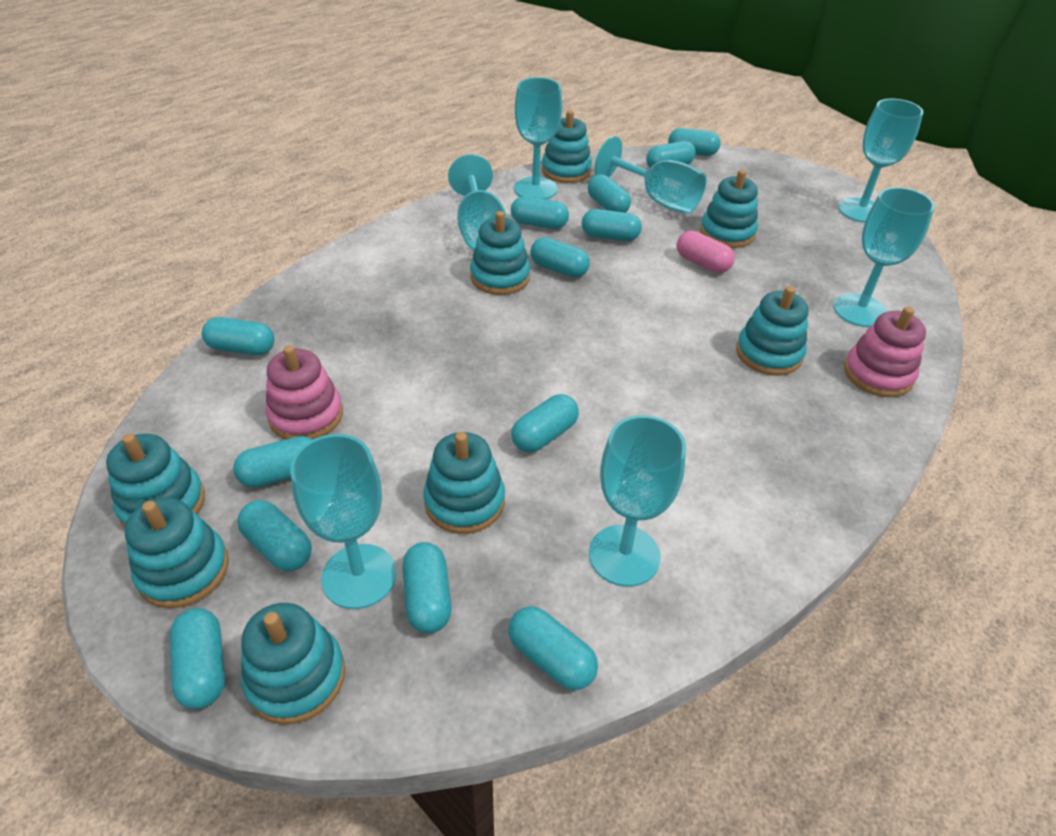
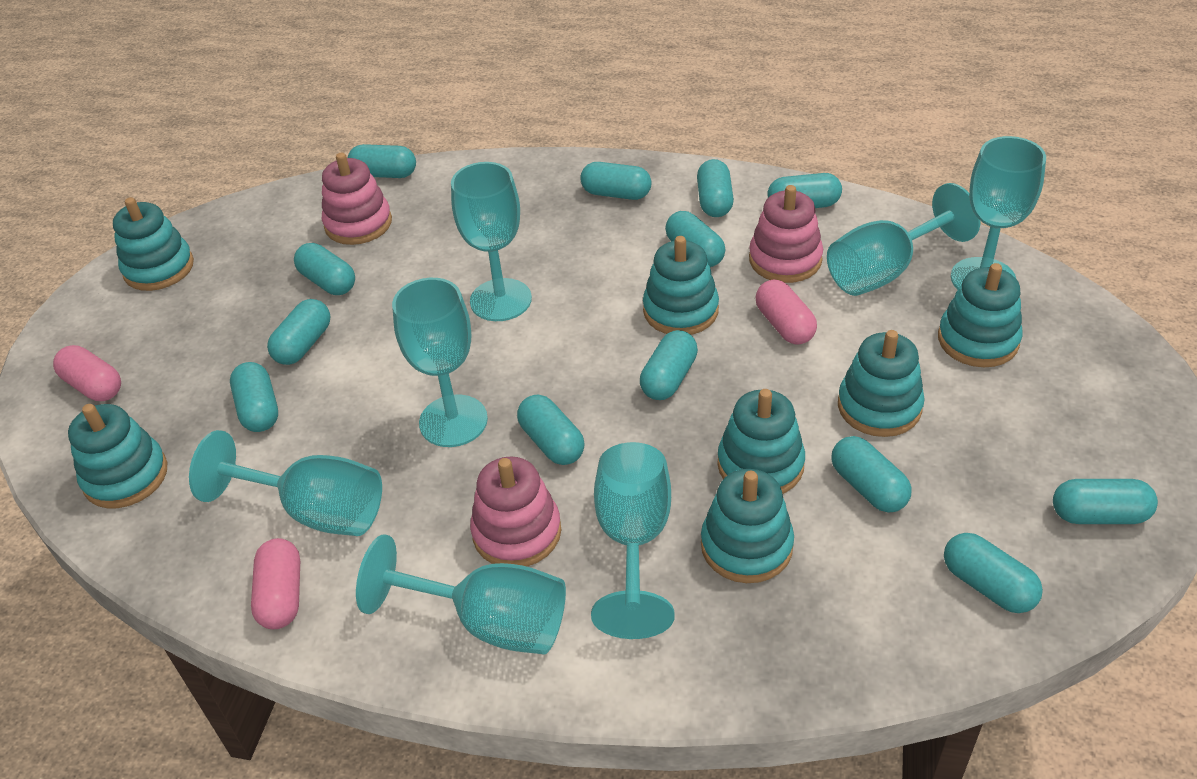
pink capsule: 1 -> 3
pink stacking toy: 2 -> 3
turquoise stacking toy: 8 -> 7

